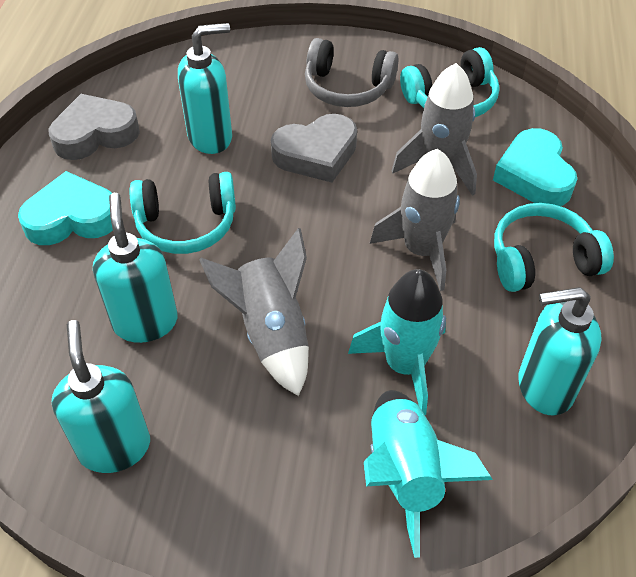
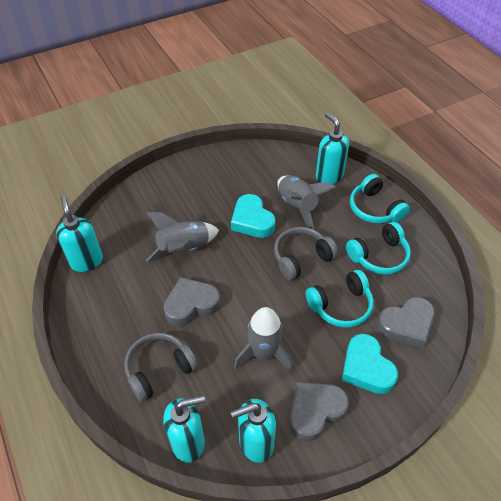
grey headphones: 1 -> 2
grey heart: 2 -> 3
turquoise rocket: 2 -> 0

